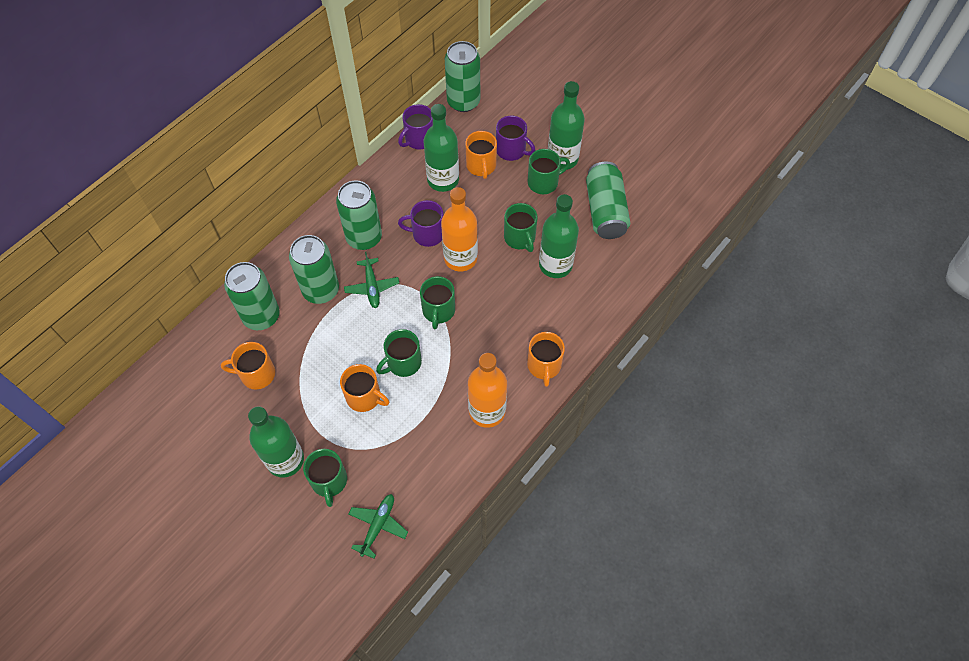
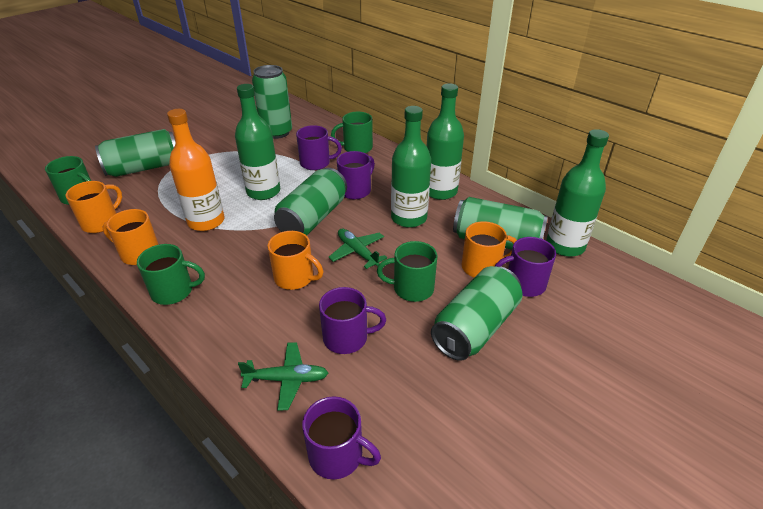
green mug: 5 -> 4
orange bottle: 2 -> 1
purple mug: 3 -> 5

